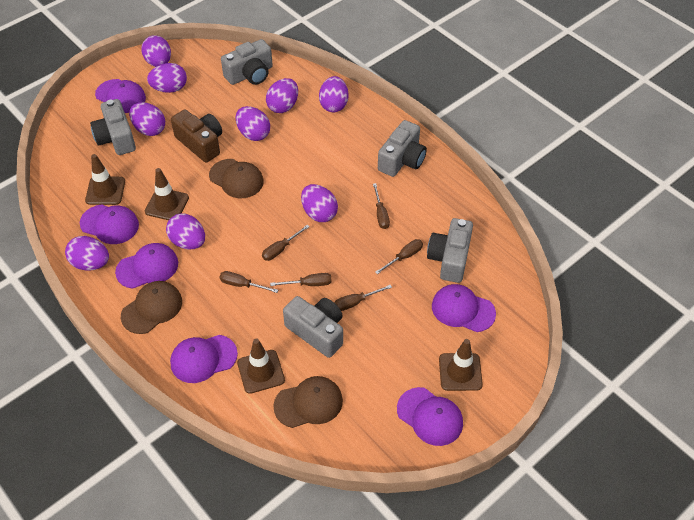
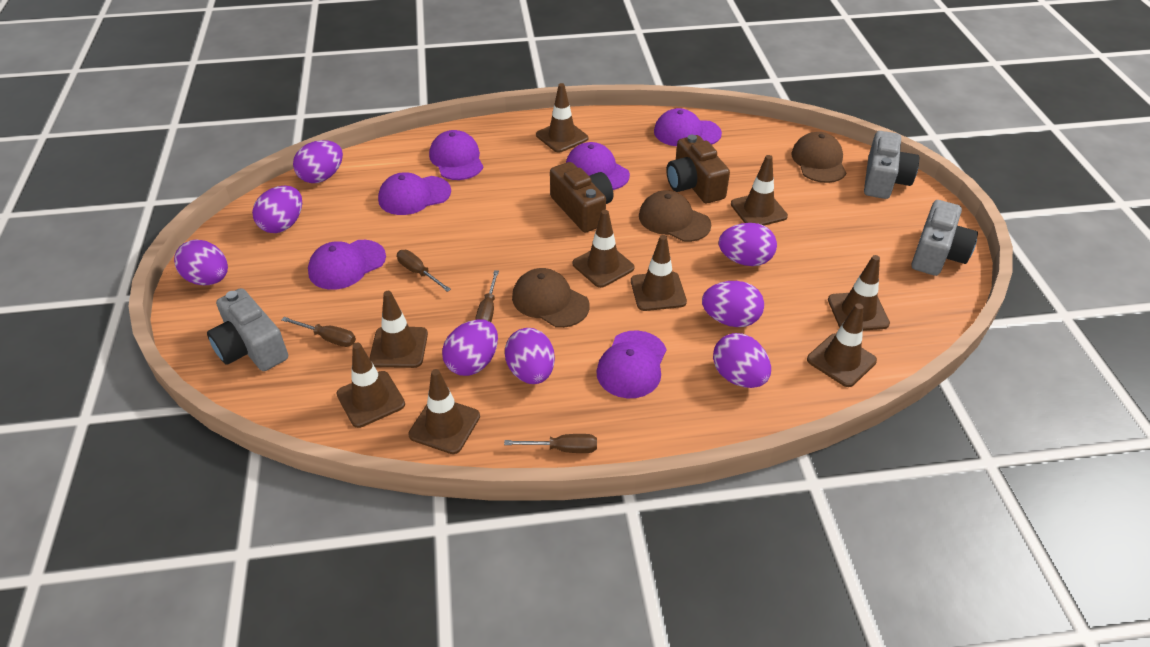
brown camera: 1 -> 2
brown screwdriver: 6 -> 4
brown traffic cone: 4 -> 9
grey camera: 5 -> 3
purple egg: 9 -> 8

